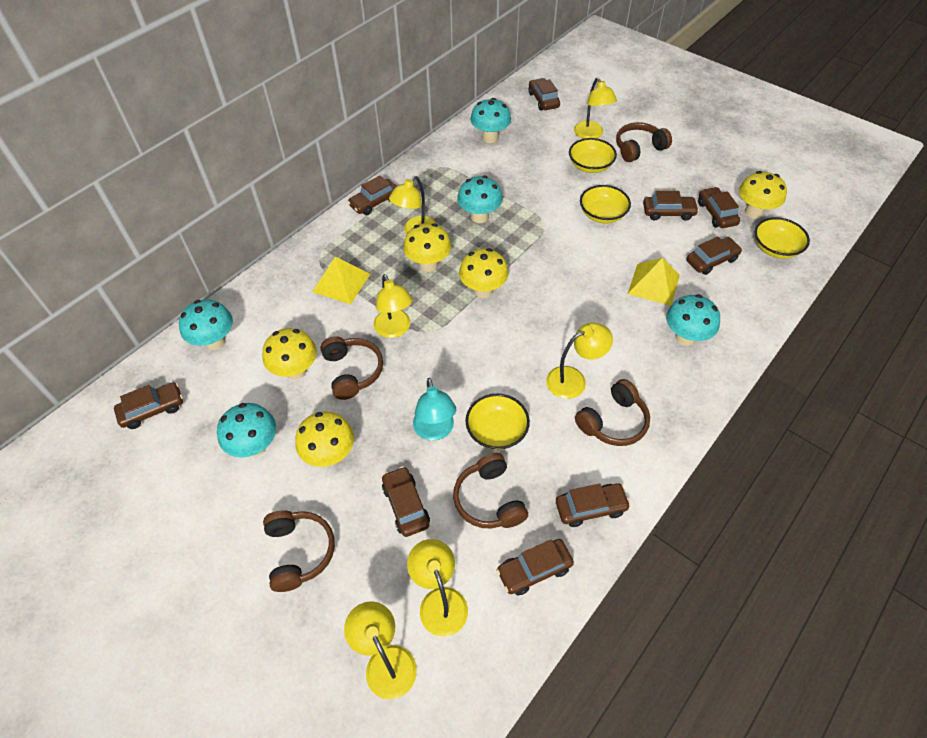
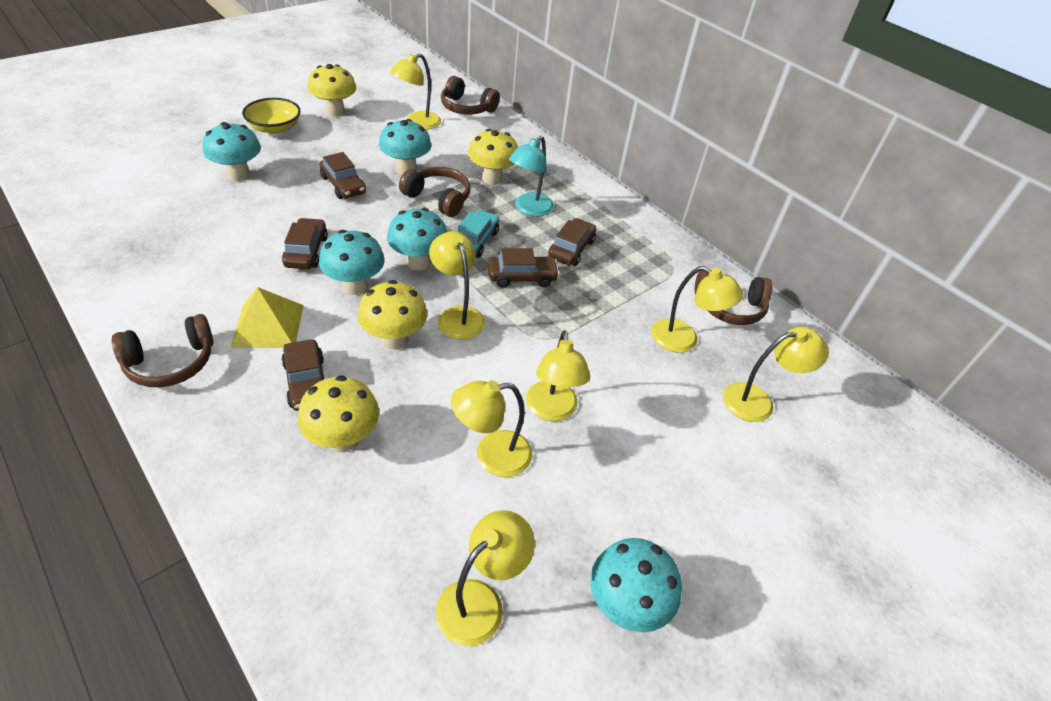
brown car: 9 -> 5
brown headphones: 5 -> 4
turquoise car: 0 -> 1
yellow bowl: 4 -> 1
yellow lamp: 6 -> 7
yellow mushroom: 5 -> 4
yellow pyramid: 2 -> 1

